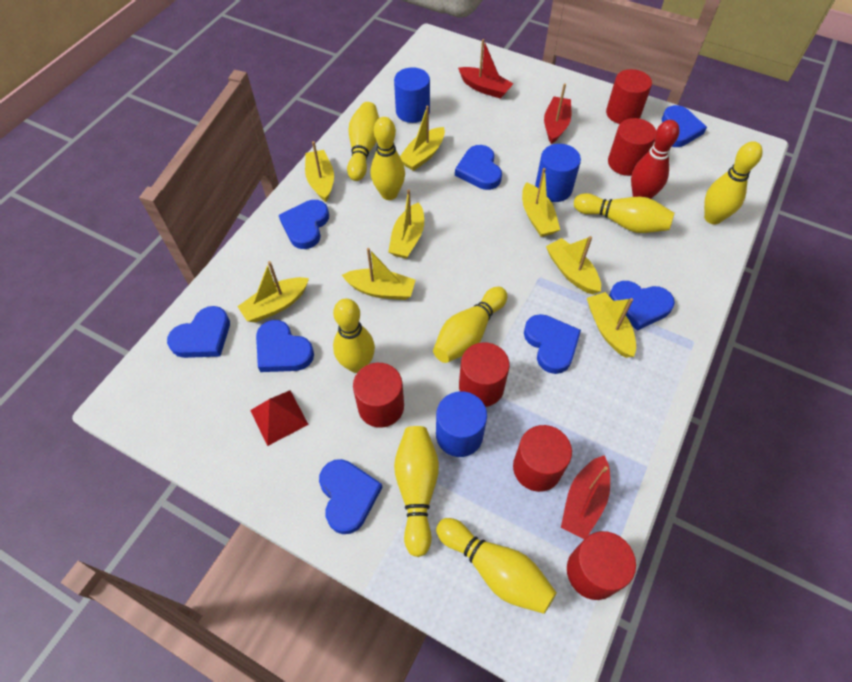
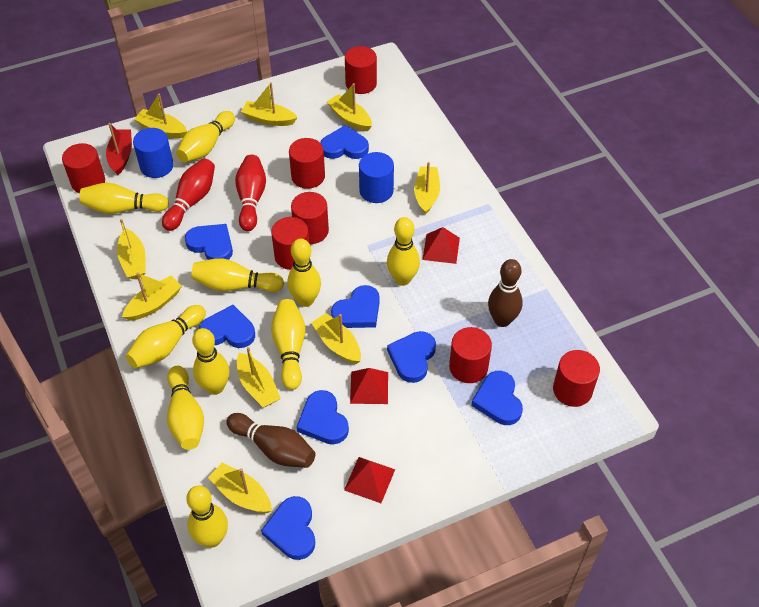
blue cylinder: 3 -> 2
brown bowling pin: 0 -> 2
red boat: 3 -> 1
red bowling pin: 1 -> 2
red cylinder: 6 -> 7
red pyramid: 1 -> 3
yellow boat: 8 -> 9
yellow bowling pin: 8 -> 10

